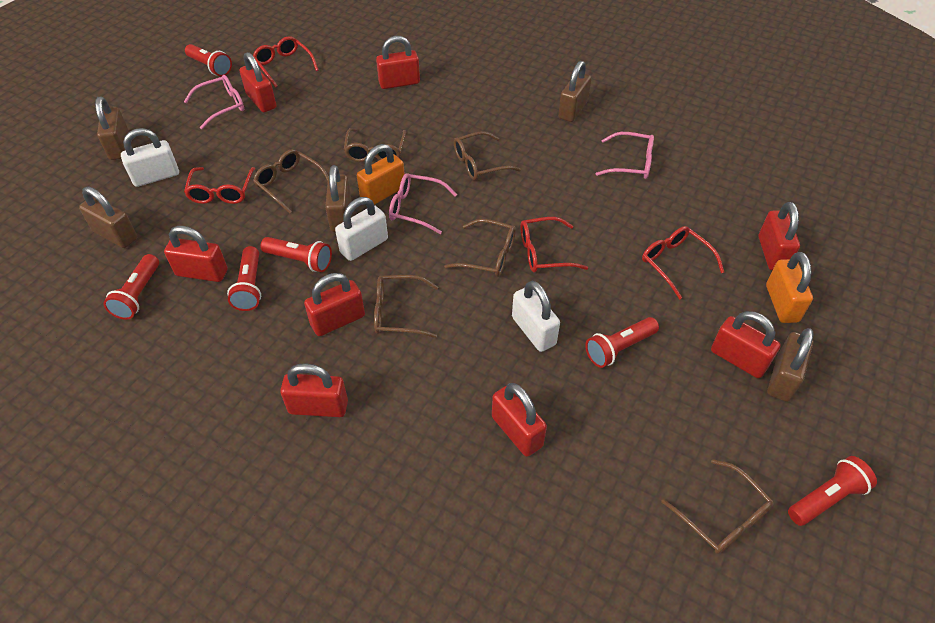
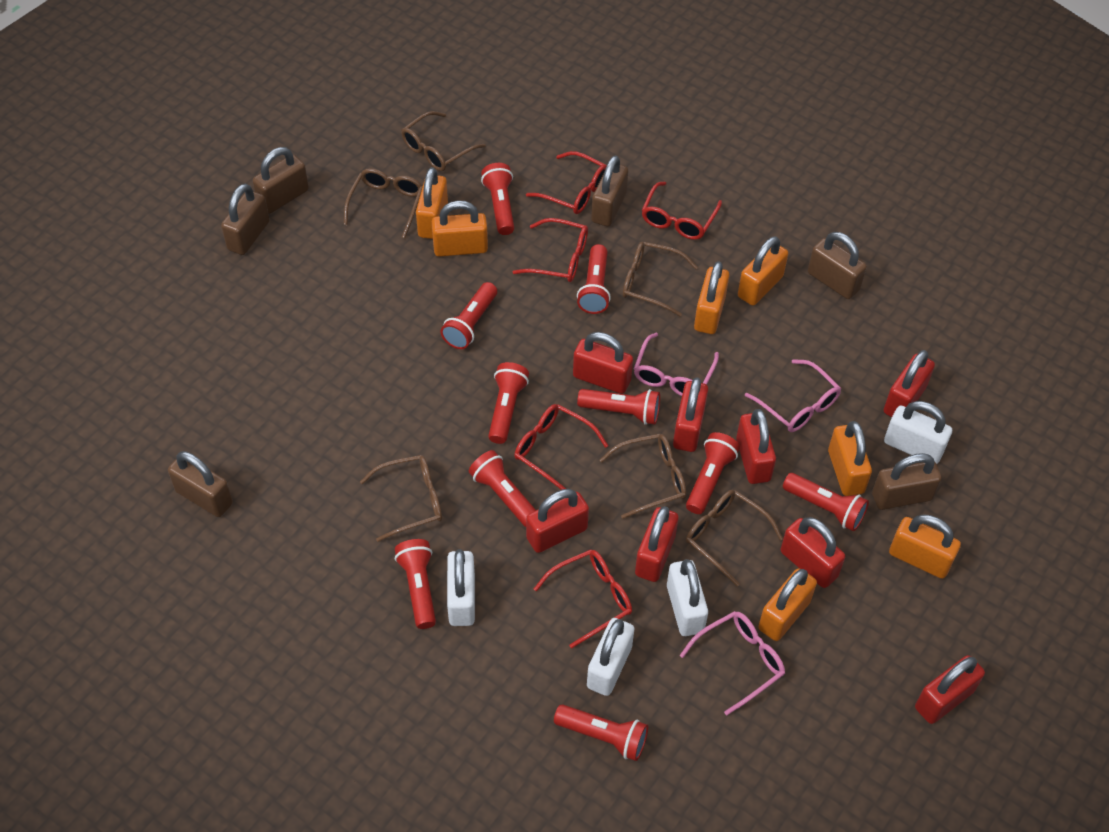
brown padlock: 5 -> 6
orange padlock: 2 -> 7
red flashlight: 6 -> 10
red glasses: 4 -> 5
white padlock: 3 -> 4

